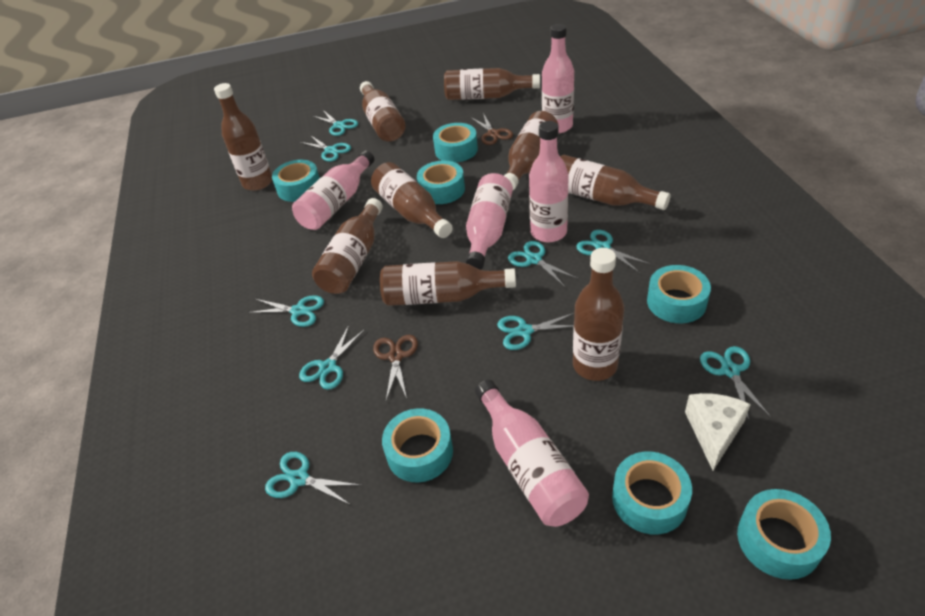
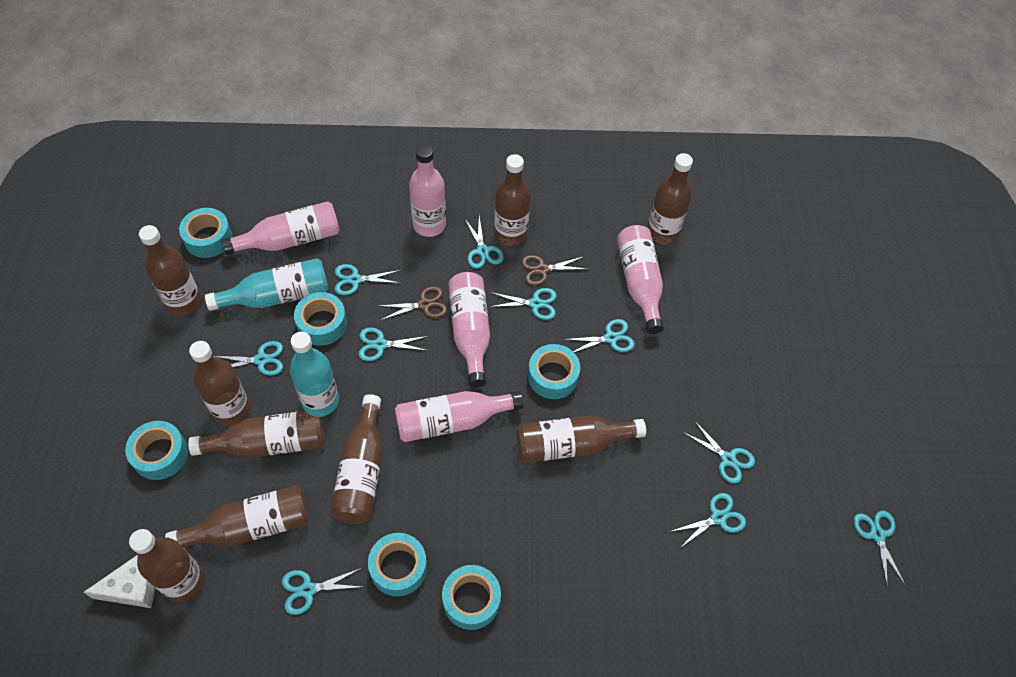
turquoise bottle: 0 -> 2
turquoise scissors: 9 -> 10
turquoise tape: 7 -> 6

